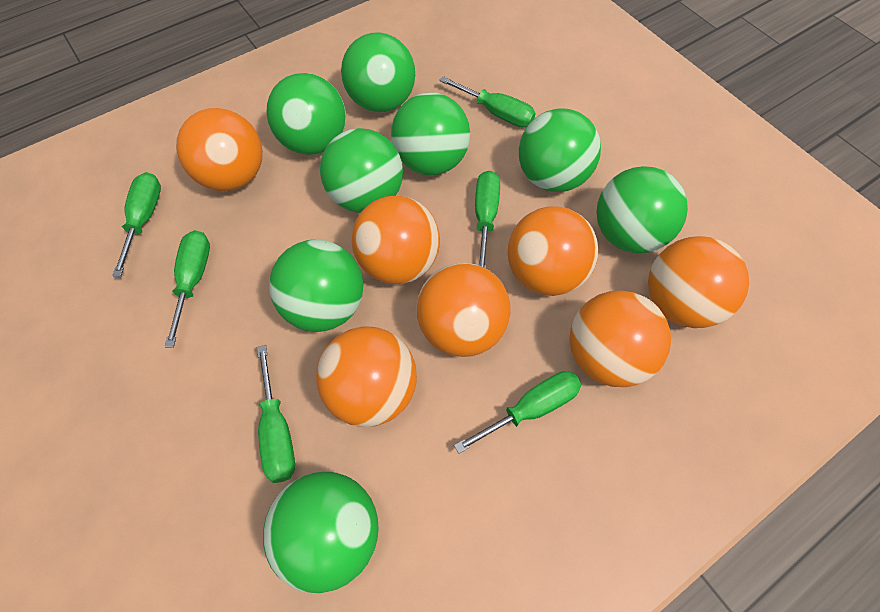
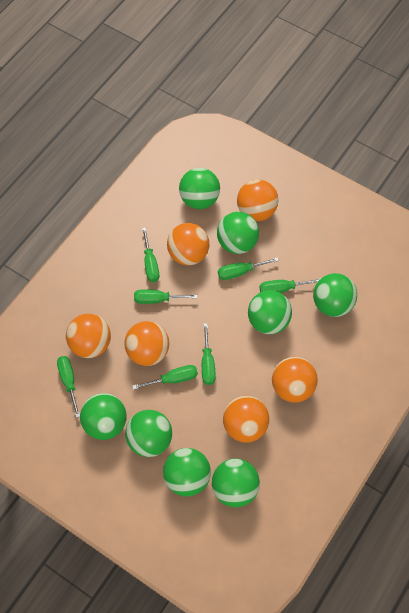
green screwdriver: 6 -> 7
orange ball: 7 -> 6

